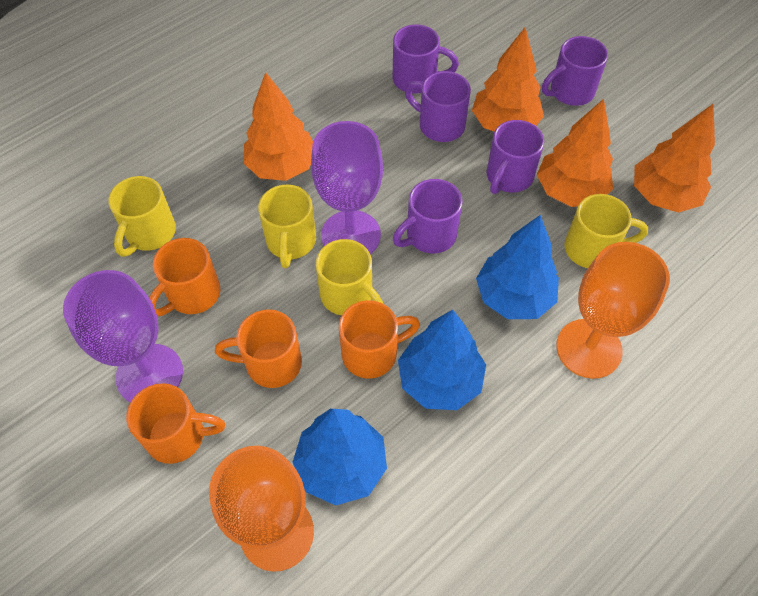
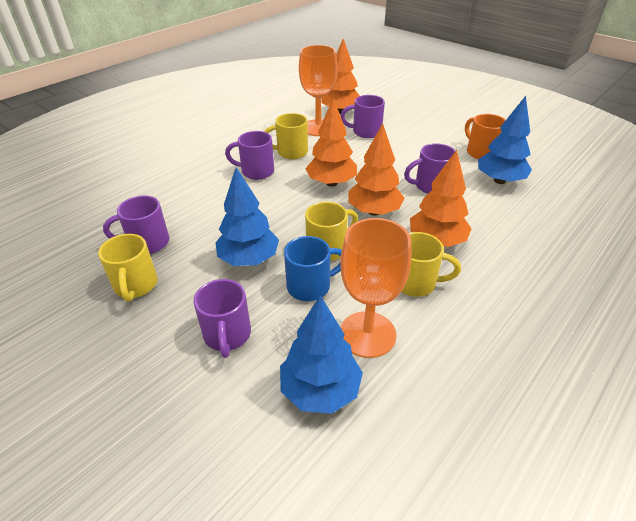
blue mug: 0 -> 1
orange mug: 4 -> 1
purple goblet: 2 -> 0

